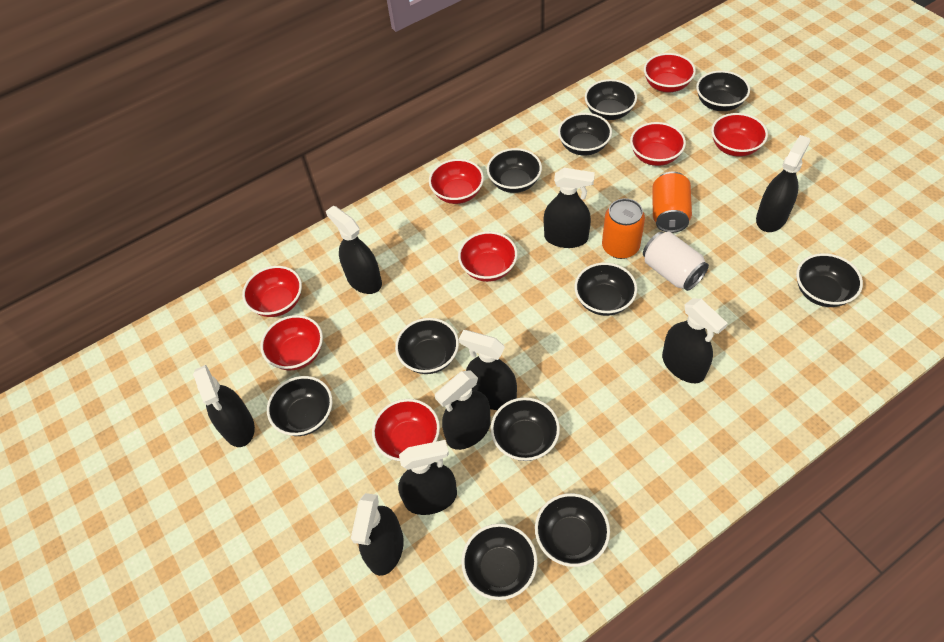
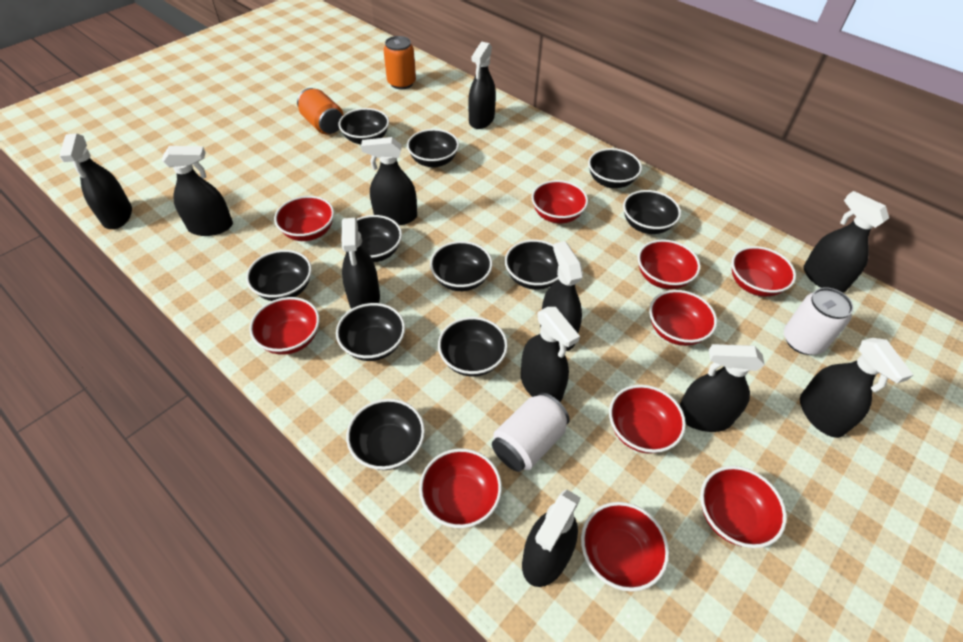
black spray bottle: 9 -> 11
red bowl: 8 -> 10
white can: 1 -> 2

